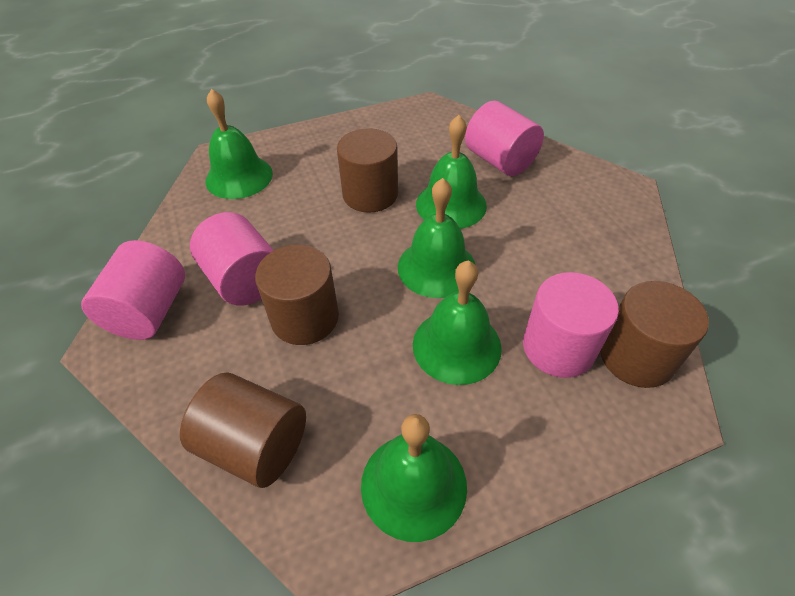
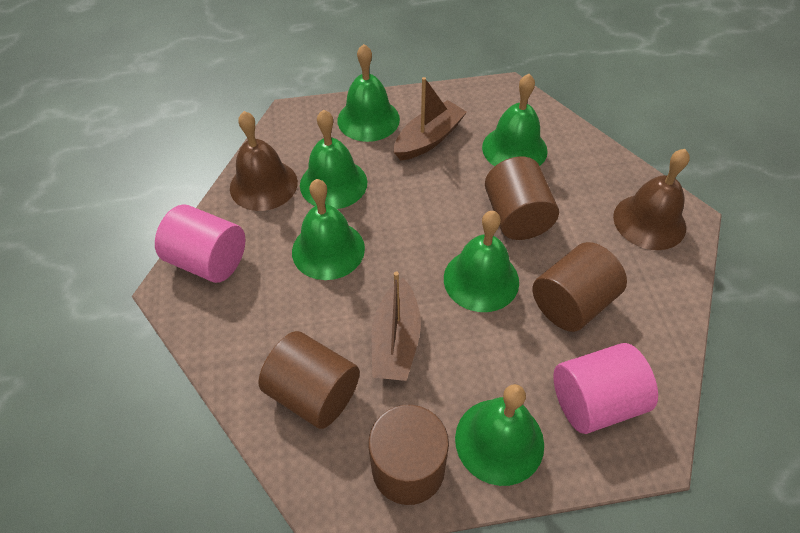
brown bell: 0 -> 2
brown boat: 0 -> 2
green bell: 5 -> 6
pink cylinder: 4 -> 2

